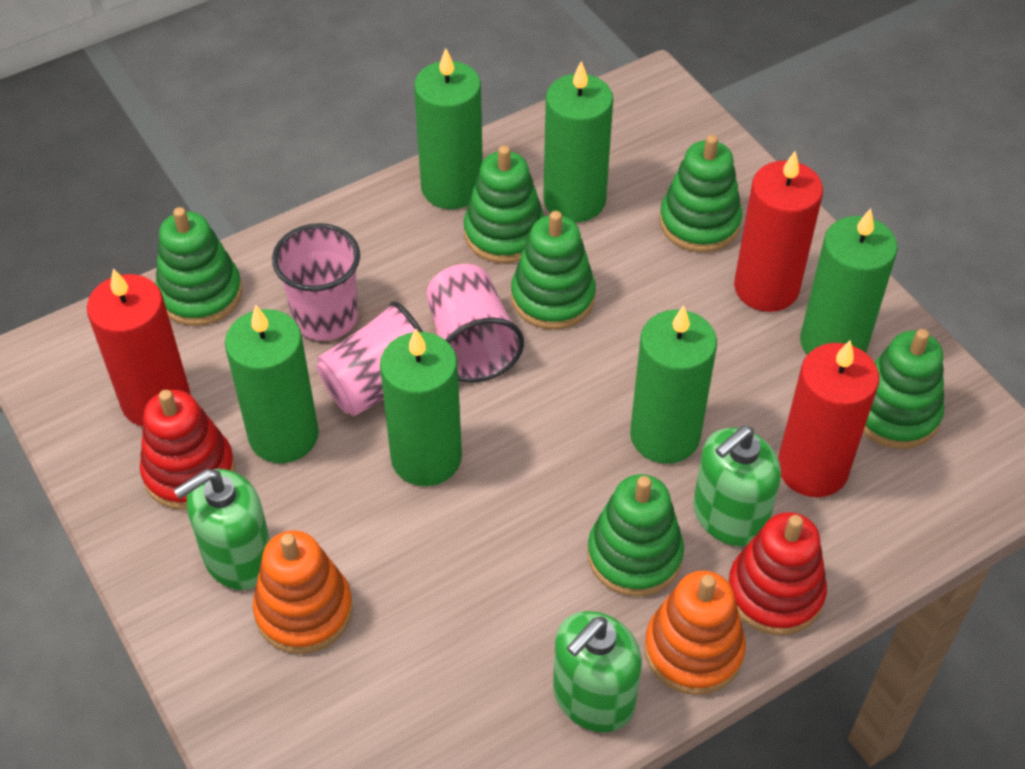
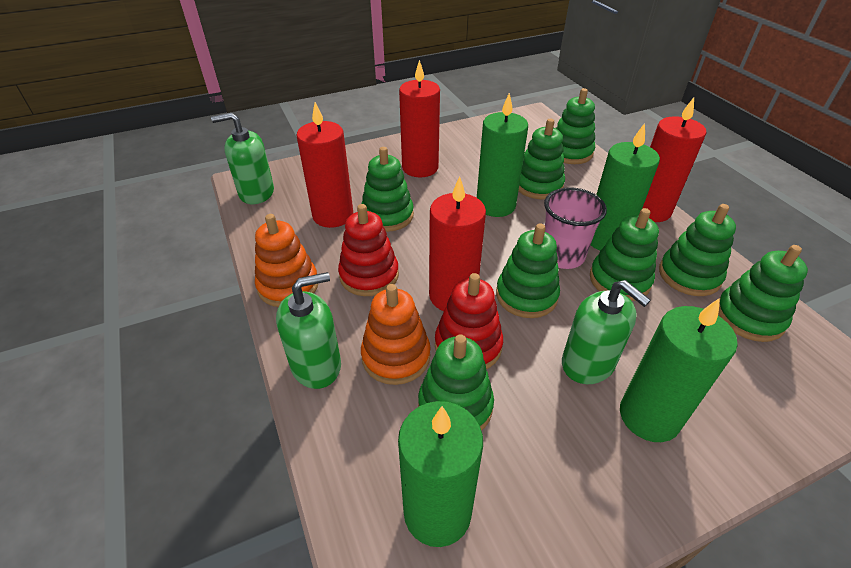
green candle: 6 -> 4
green stacking toy: 6 -> 8
pink cup: 3 -> 1
red candle: 3 -> 4

